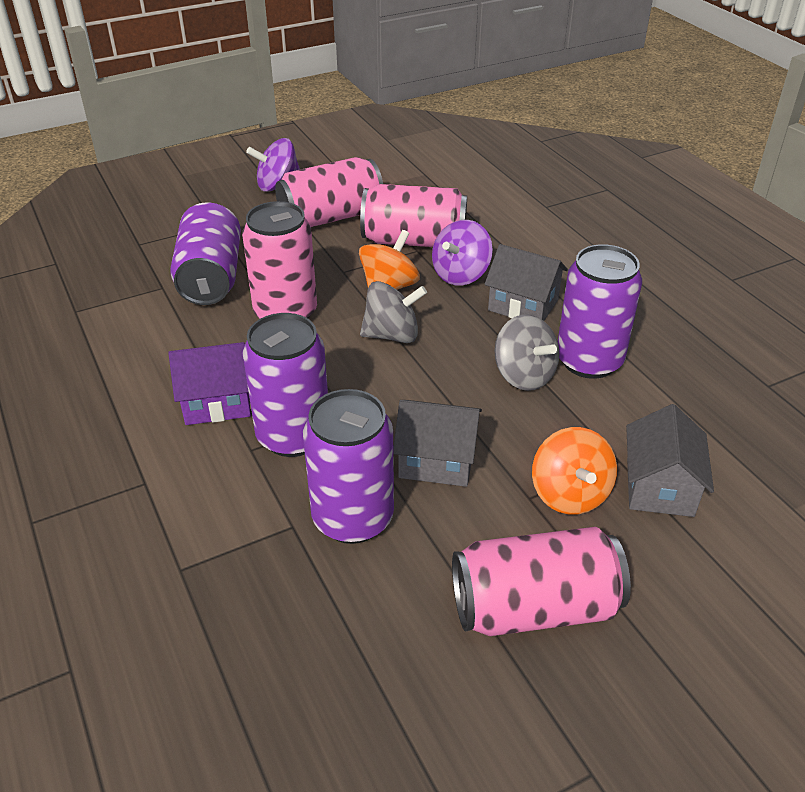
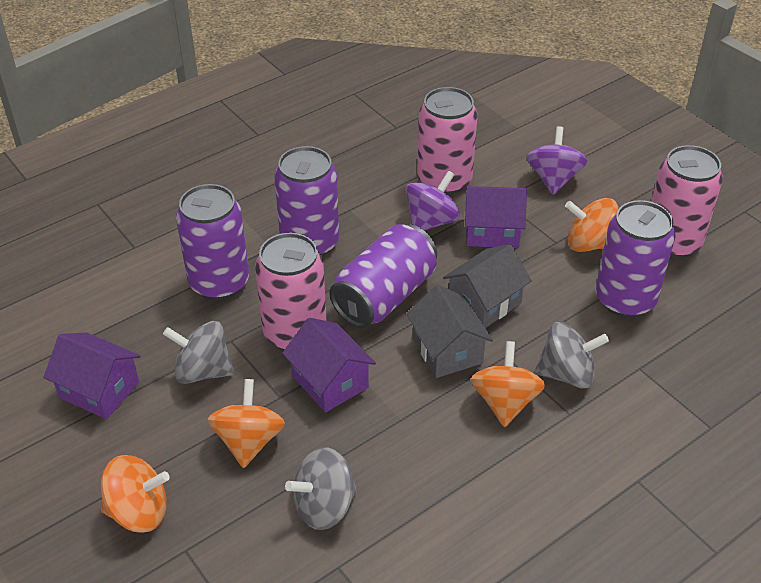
grey house: 3 -> 2
grey spinning top: 2 -> 3
orange spinning top: 2 -> 4
pink can: 4 -> 3
purple house: 1 -> 3

